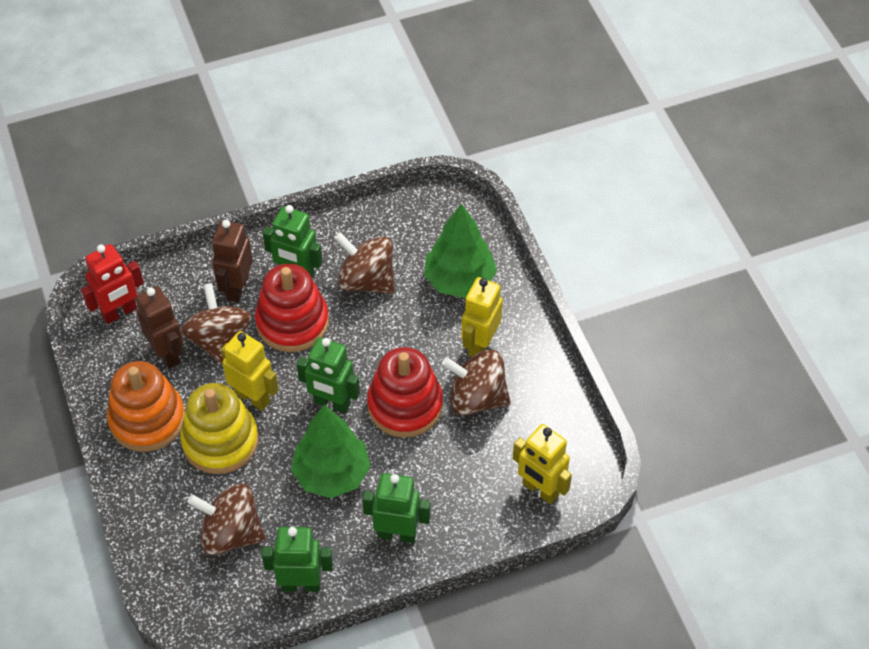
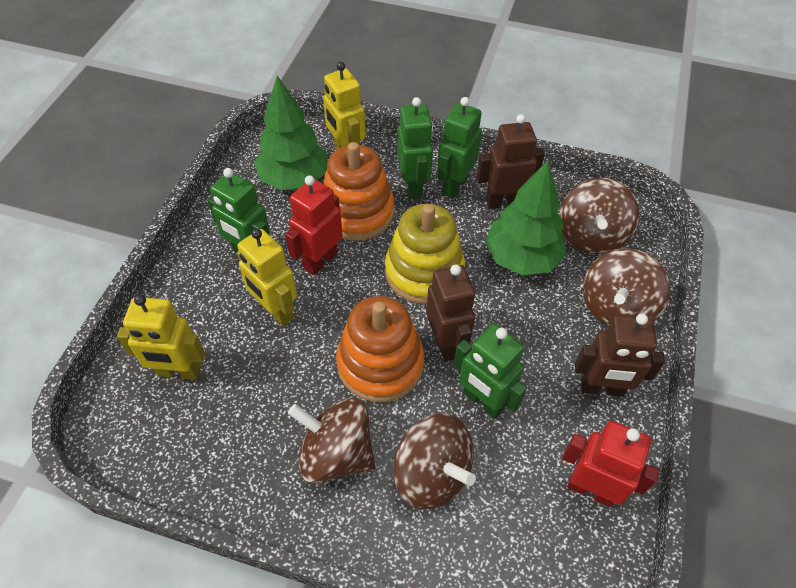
brown robot: 2 -> 3
orange stacking toy: 1 -> 2
red robot: 1 -> 2
red stacking toy: 2 -> 0

